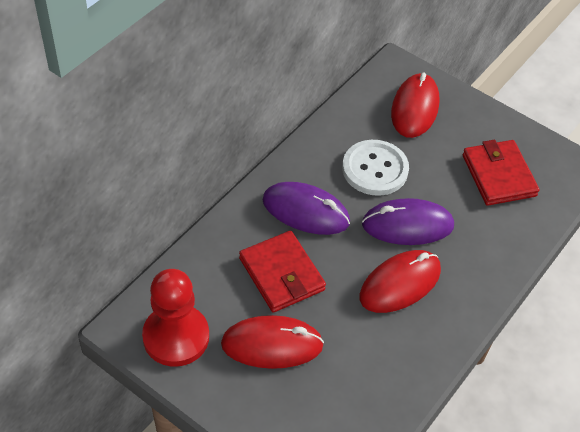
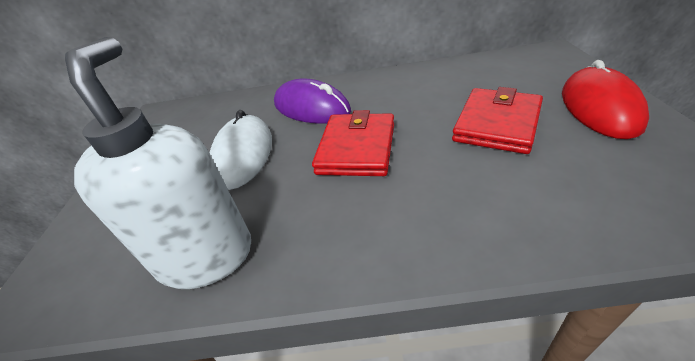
purple mouse: 2 -> 1
red mouse: 3 -> 1
red pawn: 1 -> 0
white button: 1 -> 0
white mouse: 0 -> 1
white soap dispenser: 0 -> 1

